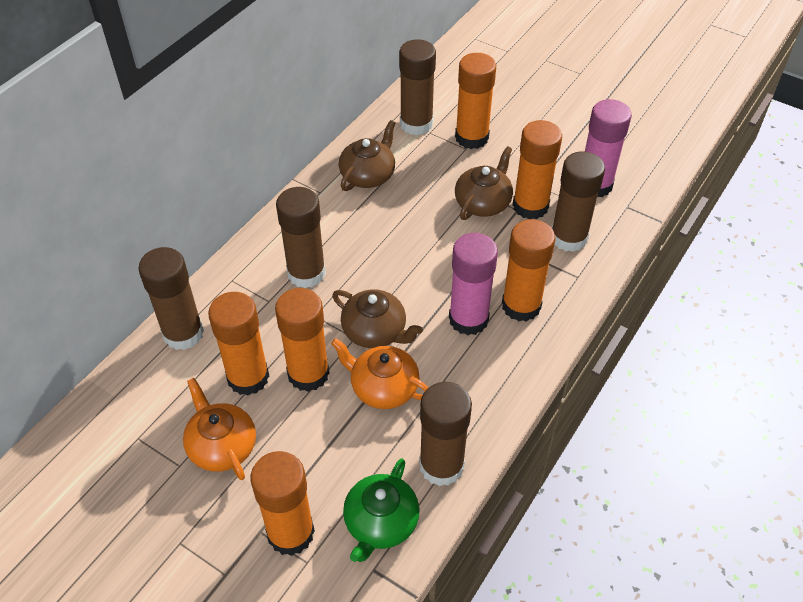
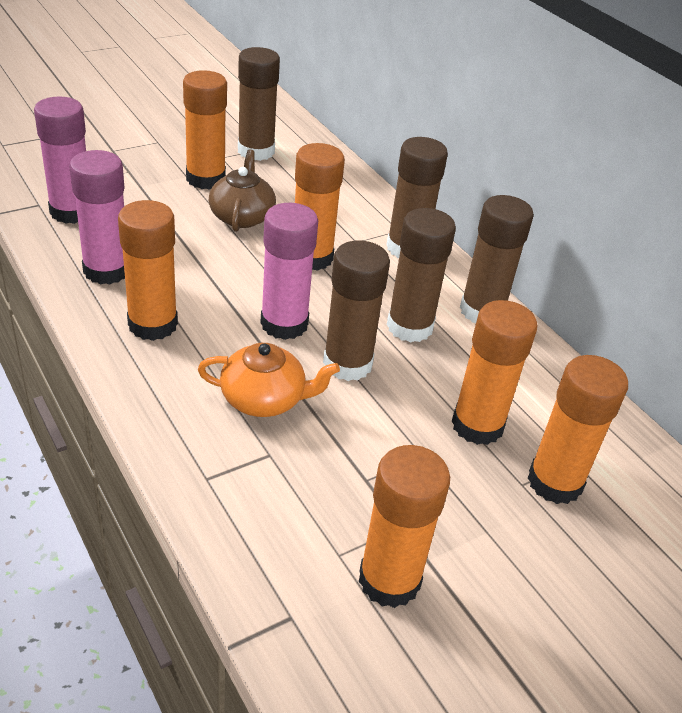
brown teapot: 3 -> 1
green teapot: 1 -> 0
orange teapot: 2 -> 1
pink glue stick: 2 -> 3

